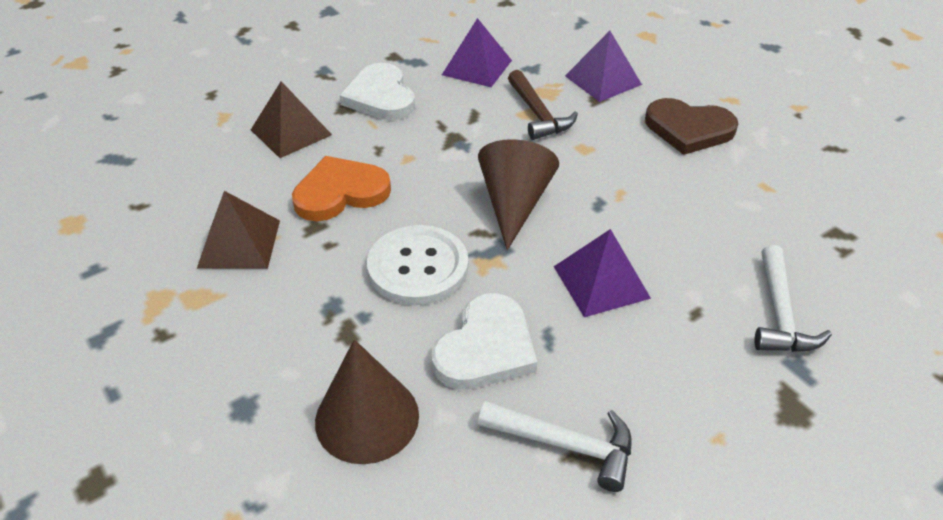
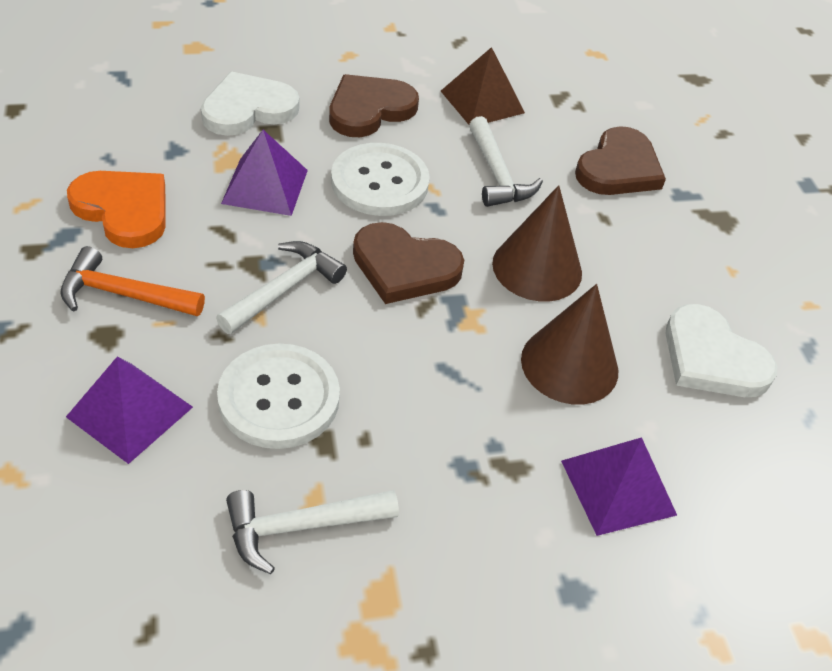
brown hammer: 1 -> 0
brown heart: 1 -> 3
brown pyramid: 2 -> 1
orange hammer: 0 -> 1
white button: 1 -> 2
white hammer: 2 -> 3

